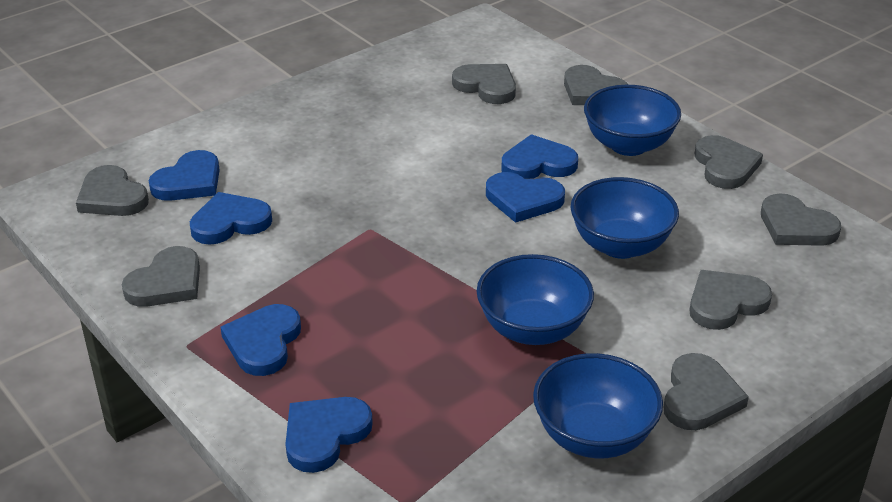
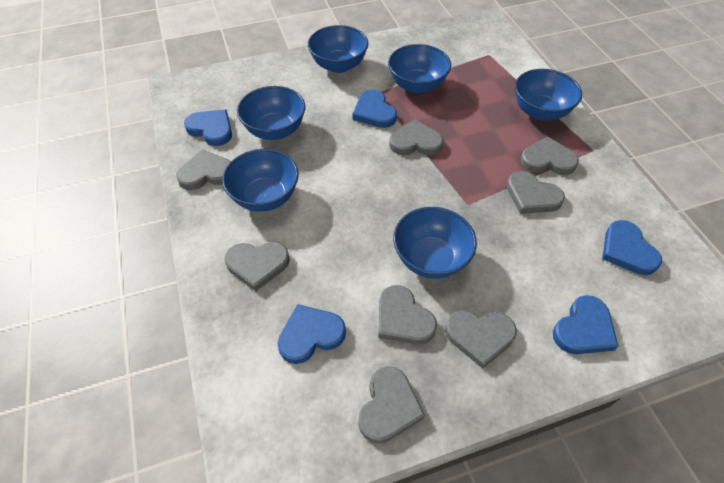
blue bowl: 4 -> 6
blue heart: 6 -> 5

